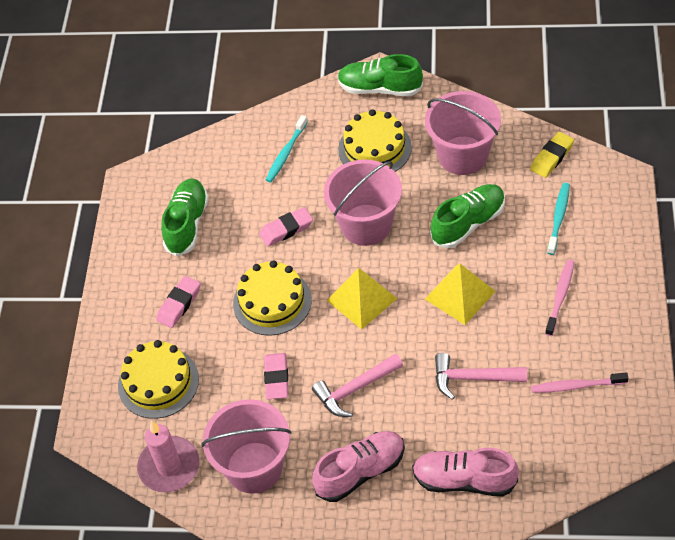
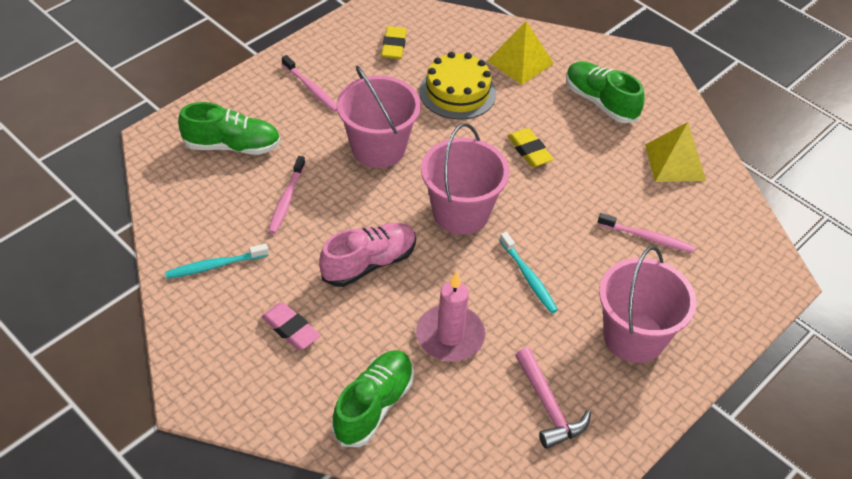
pink eraser: 3 -> 1
pink hammer: 2 -> 1
pink shoe: 2 -> 1
pink toothbrush: 2 -> 3
yellow cake: 3 -> 1
yellow eraser: 1 -> 2

